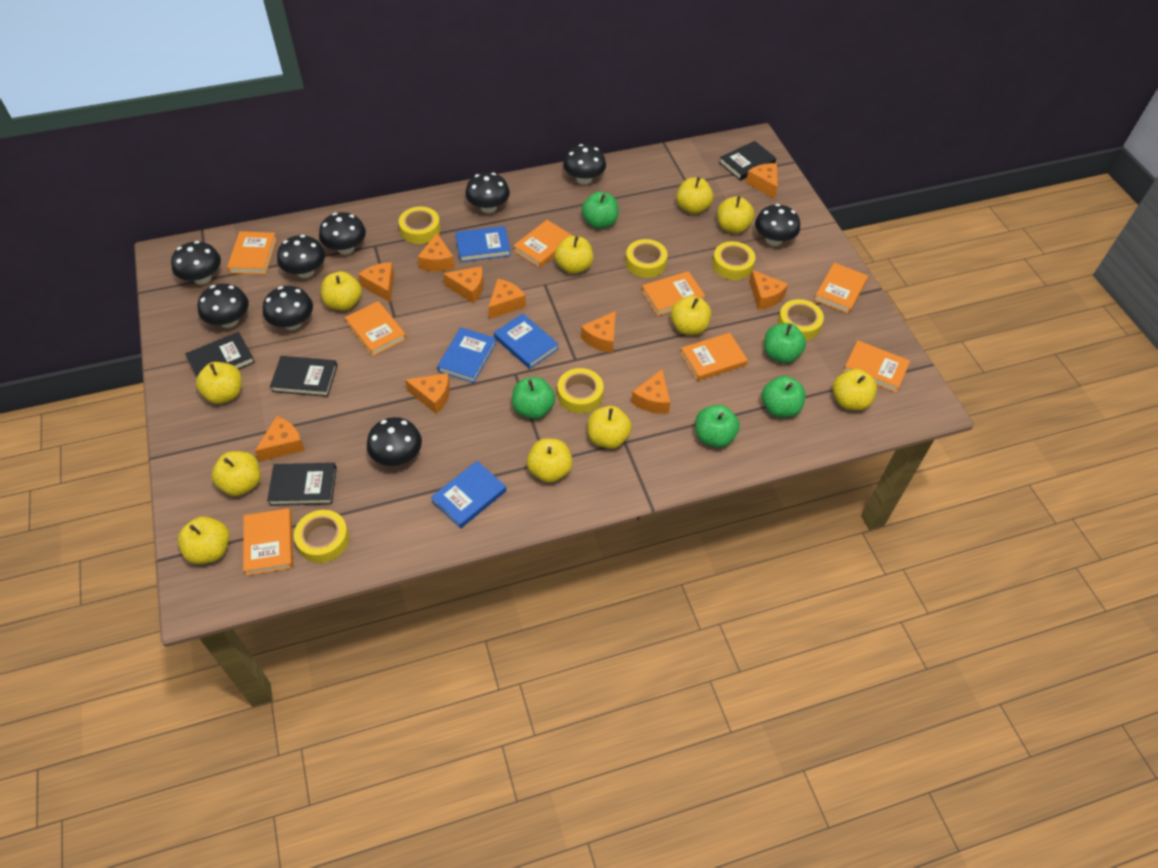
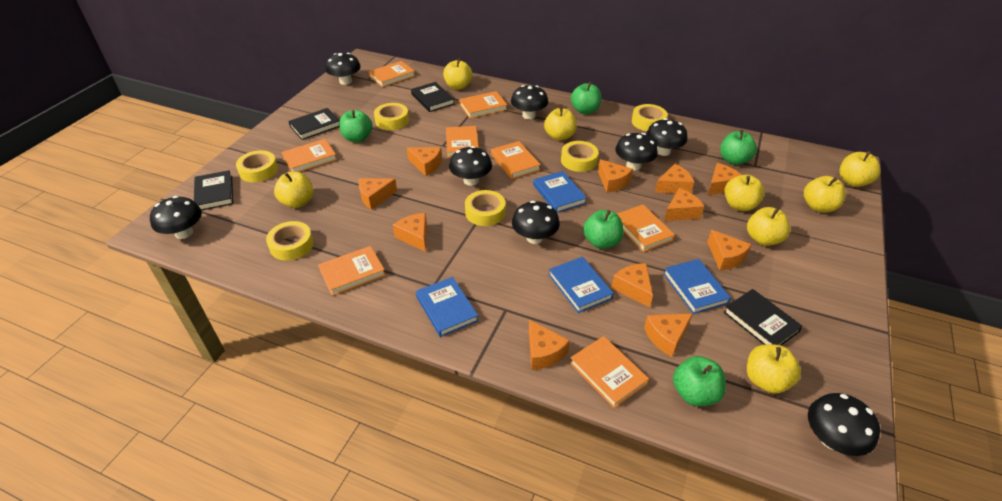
black mushroom: 9 -> 8
orange cheese: 10 -> 11
yellow apple: 11 -> 8

